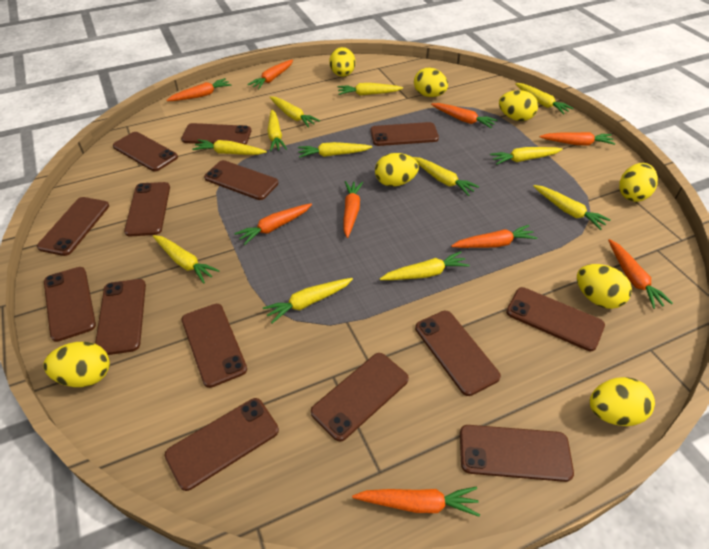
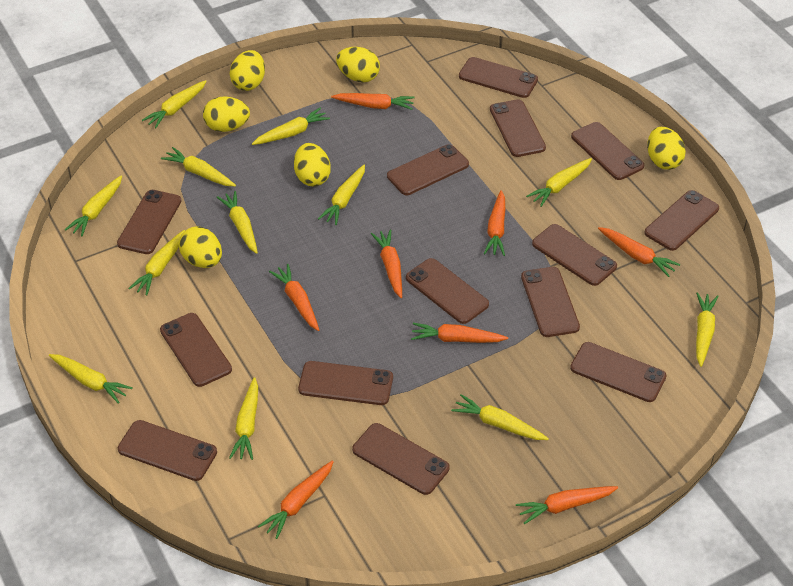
orange carrot: 9 -> 8
yellow egg: 8 -> 6

